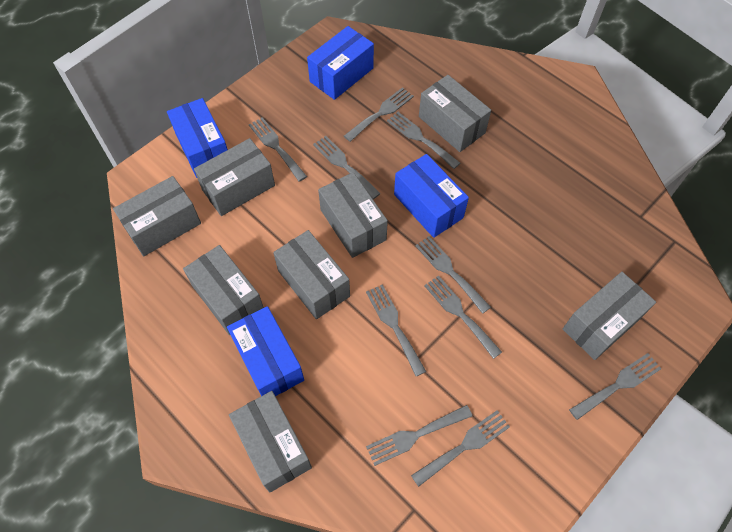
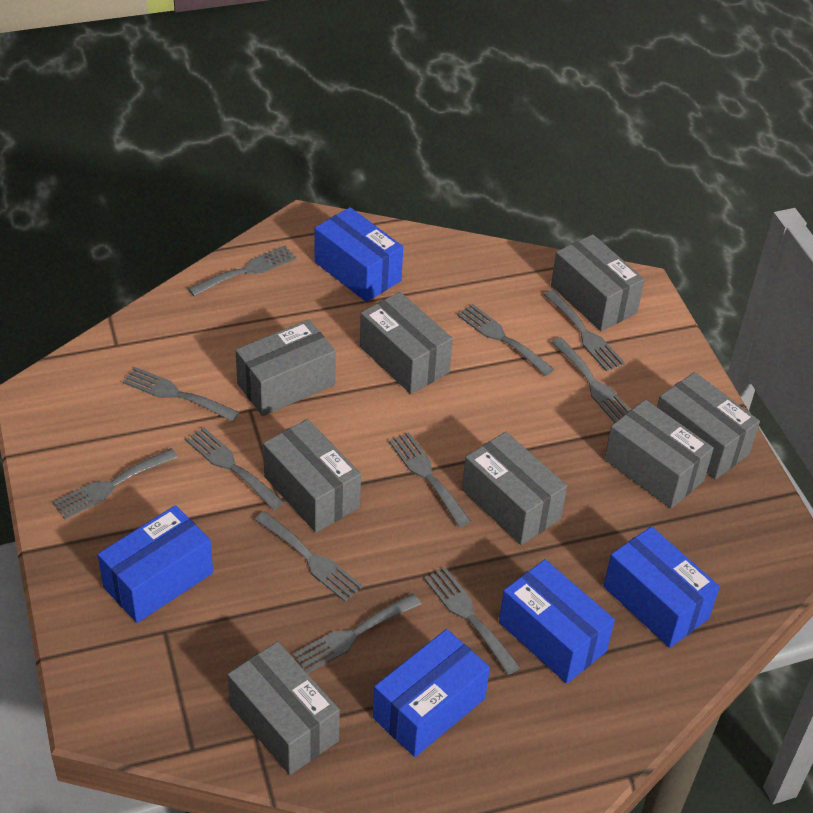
blue box: 4 -> 5
grey fork: 10 -> 11

